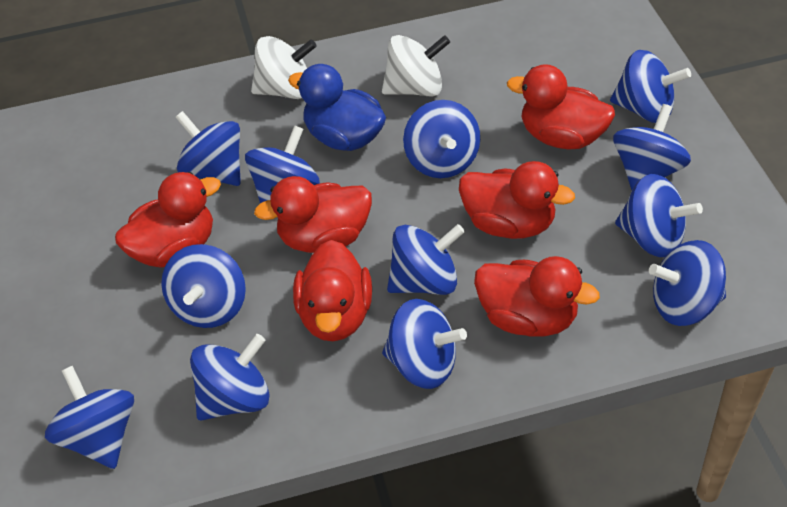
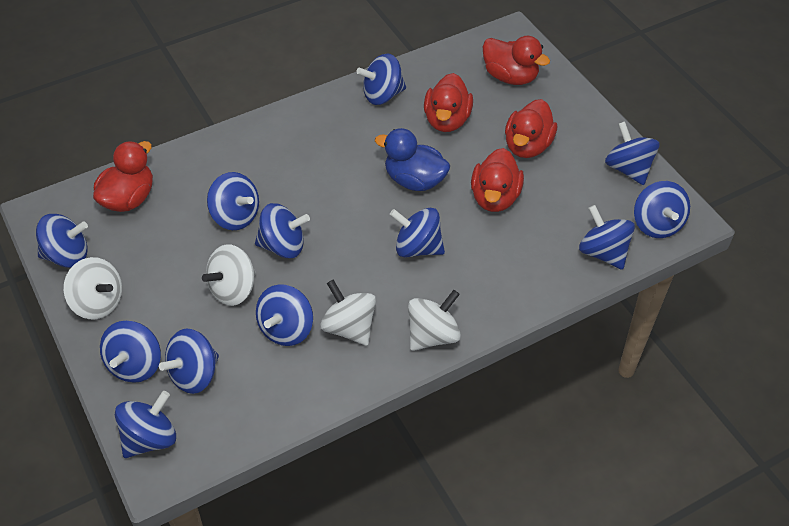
red duck: 6 -> 5
white spinning top: 2 -> 4

